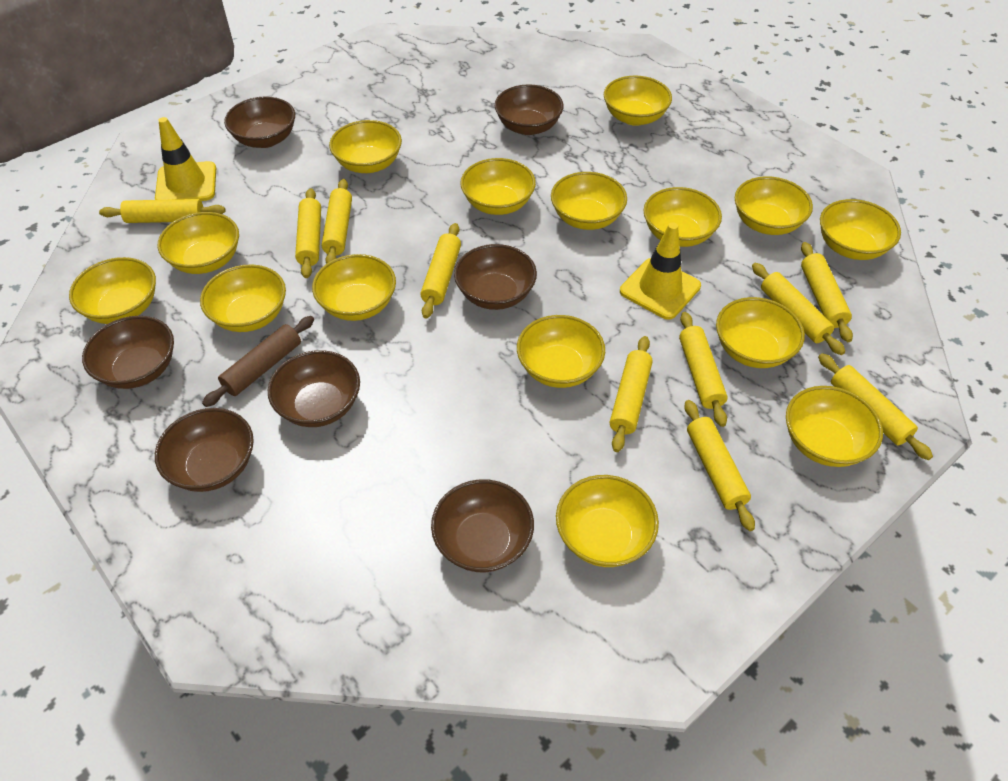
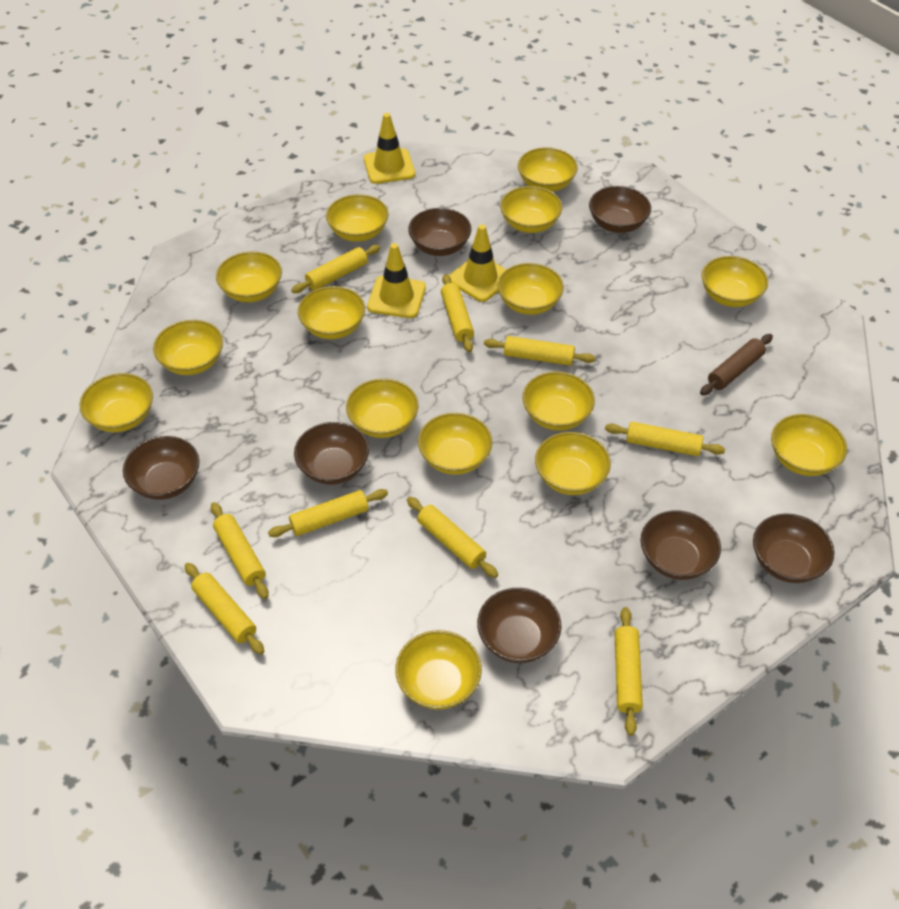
yellow rolling pin: 10 -> 9
yellow traffic cone: 2 -> 3

